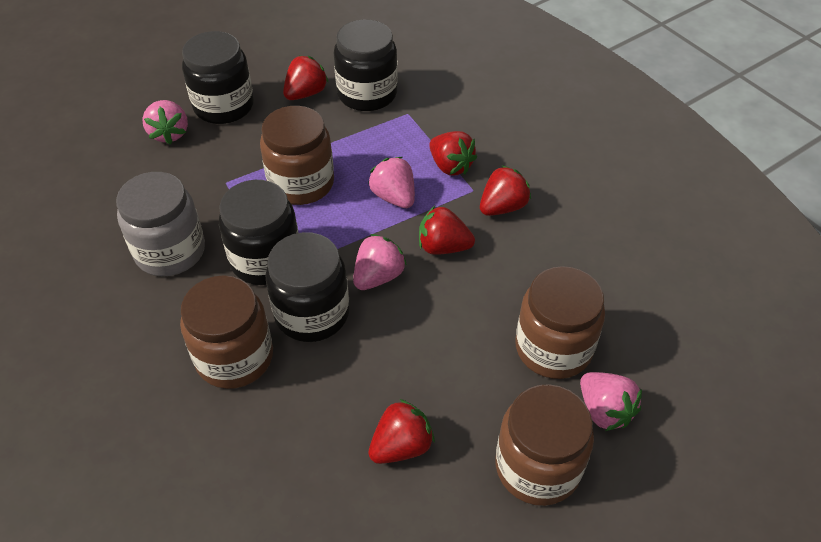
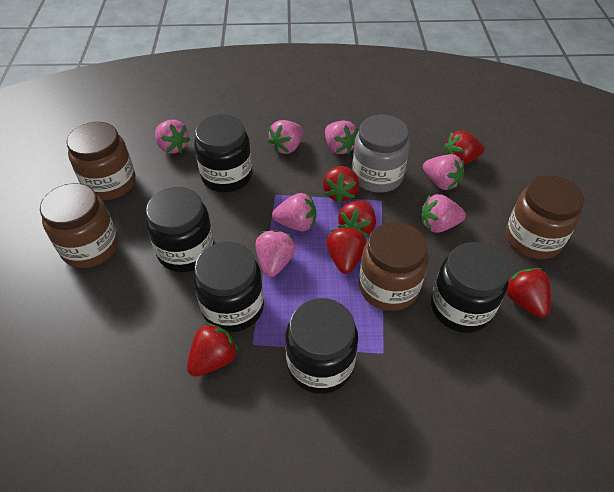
black jar: 4 -> 5
pink strawberry: 4 -> 7
red strawberry: 5 -> 6

